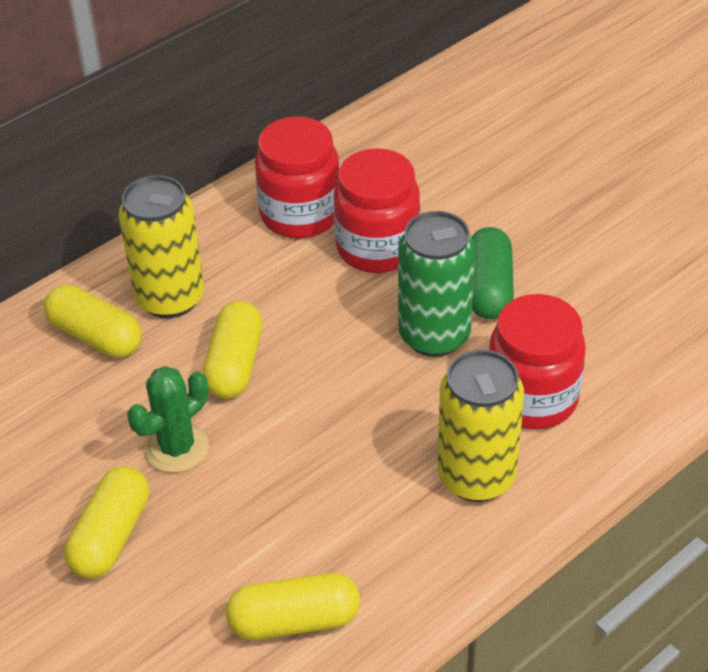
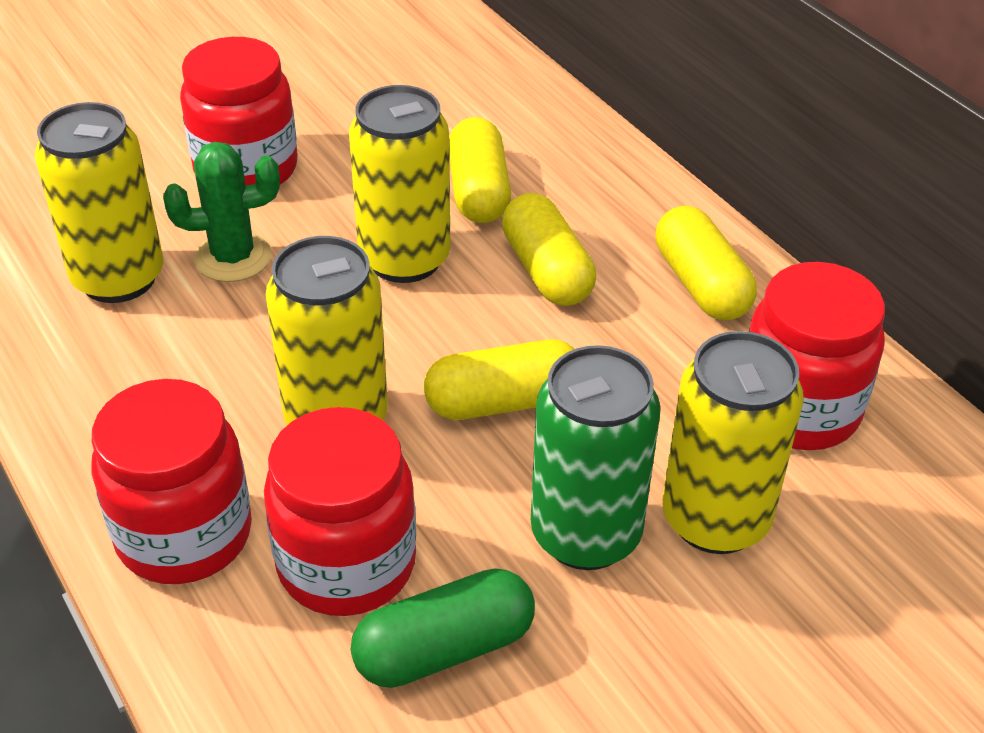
red jar: 3 -> 4
yellow can: 2 -> 4

